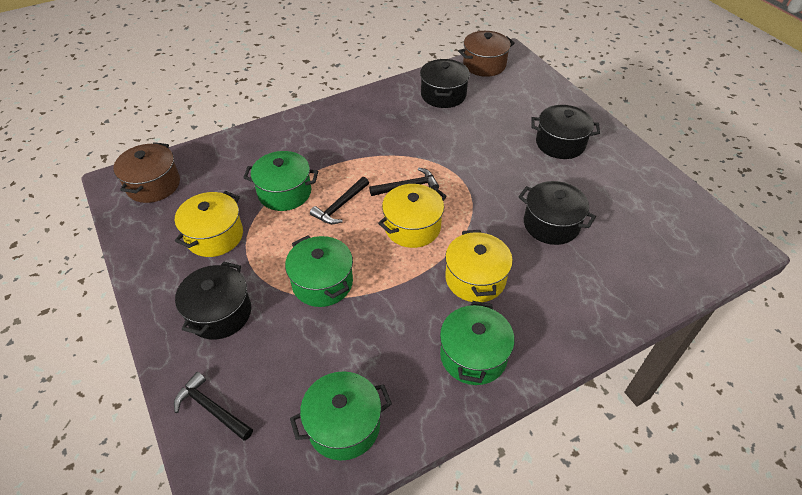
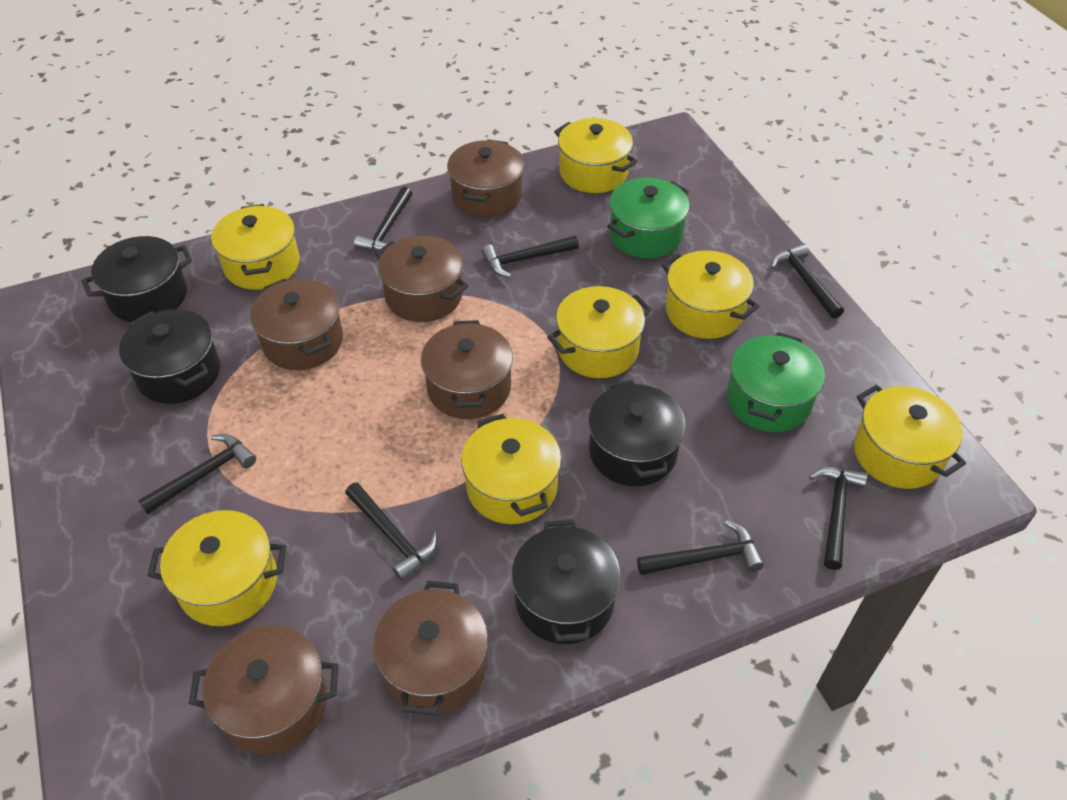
black hammer: 3 -> 7
brown pot: 2 -> 6
green pot: 4 -> 2
yellow pot: 3 -> 7

